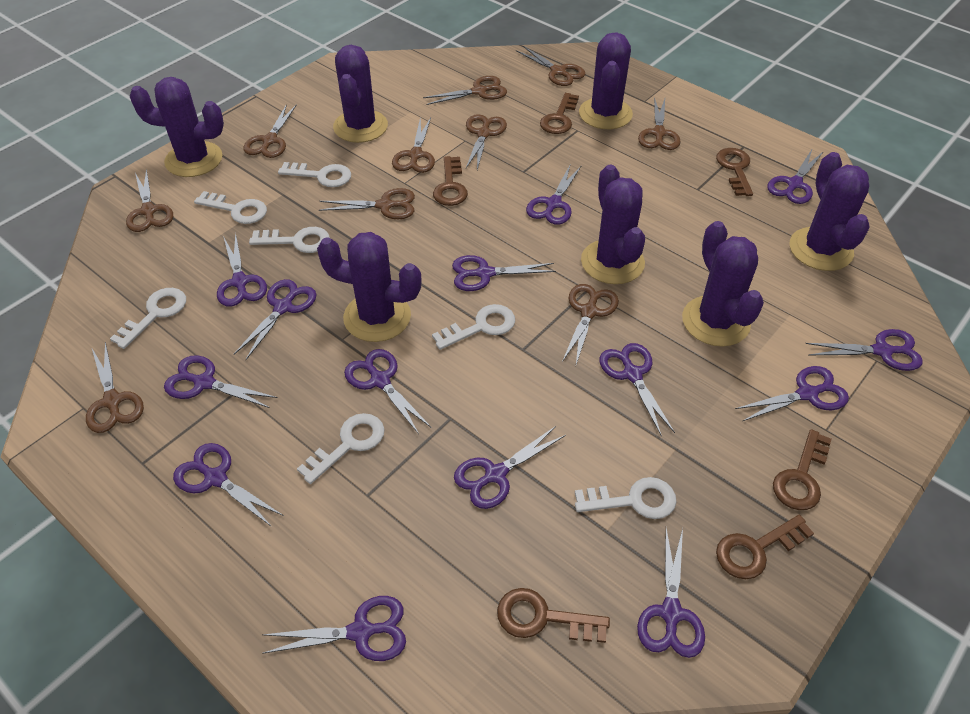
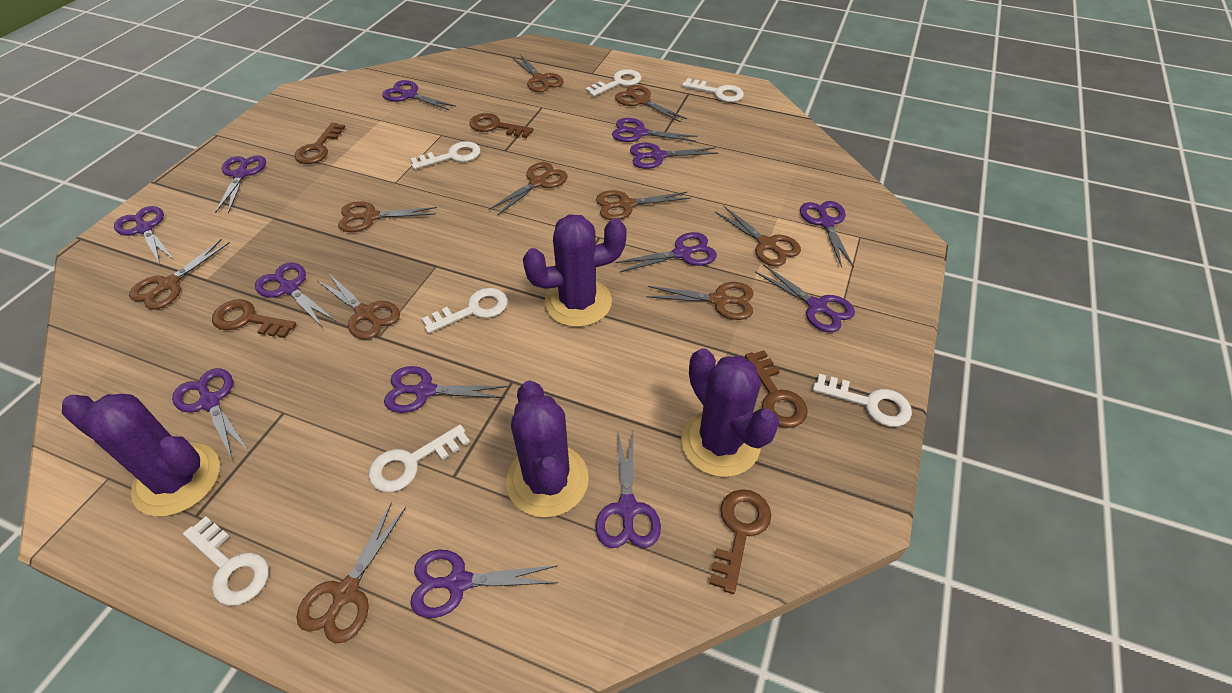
brown key: 6 -> 5
purple cactus: 7 -> 4
purple scissors: 14 -> 13

